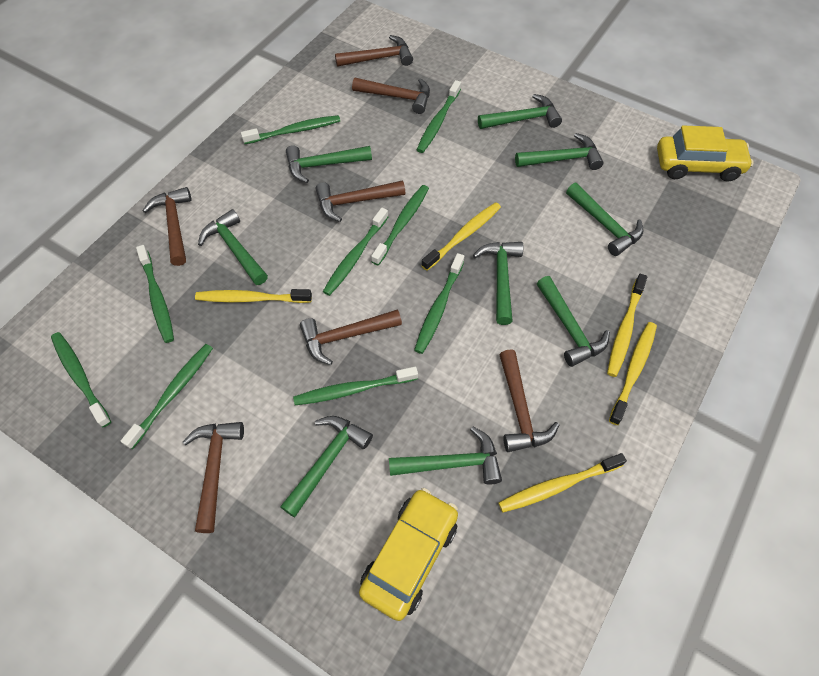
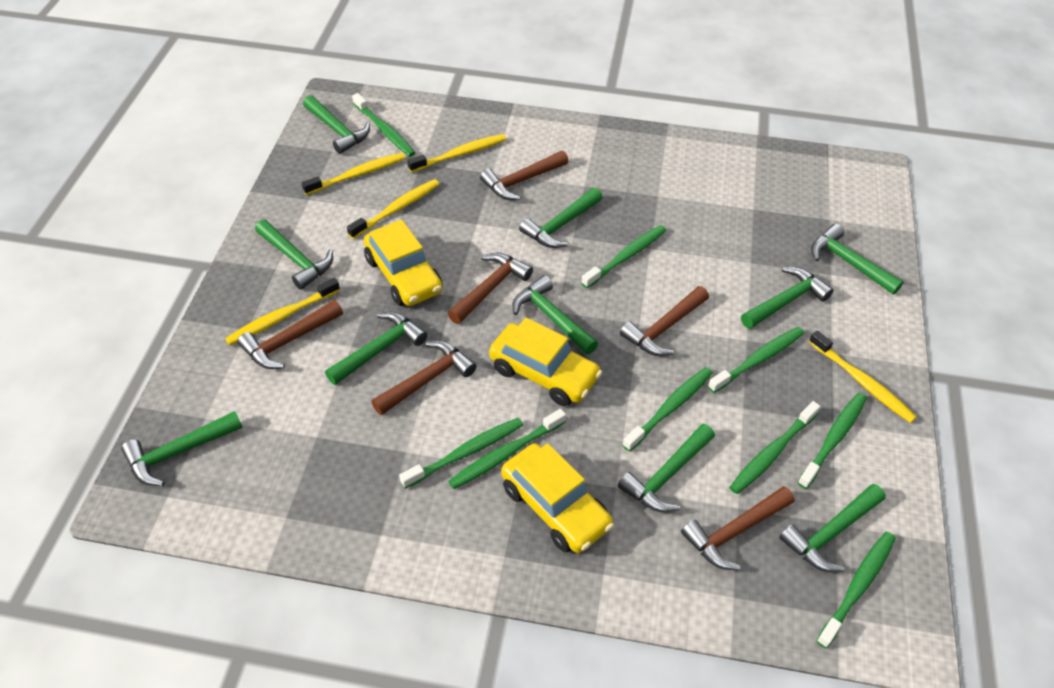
brown hammer: 7 -> 6
green hammer: 9 -> 10
yellow car: 2 -> 3

